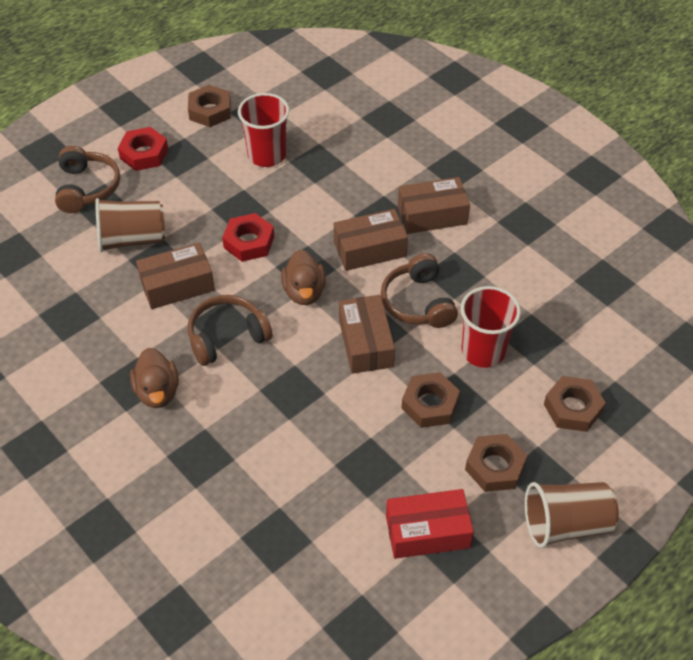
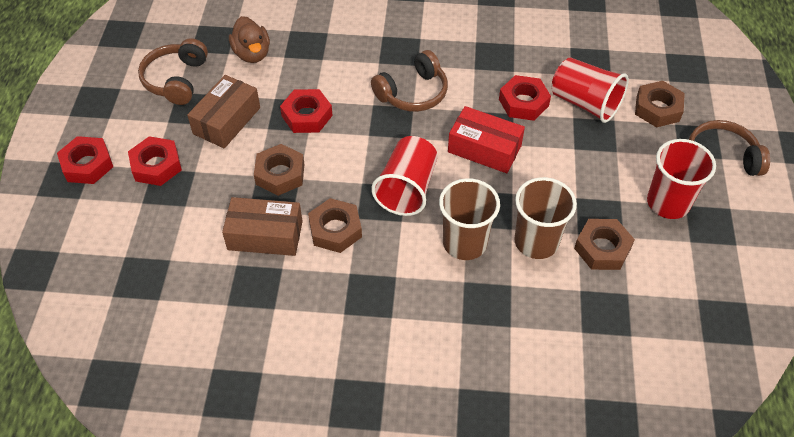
brown box: 4 -> 2
brown duck: 2 -> 1
red cup: 2 -> 3
red nut: 2 -> 4

